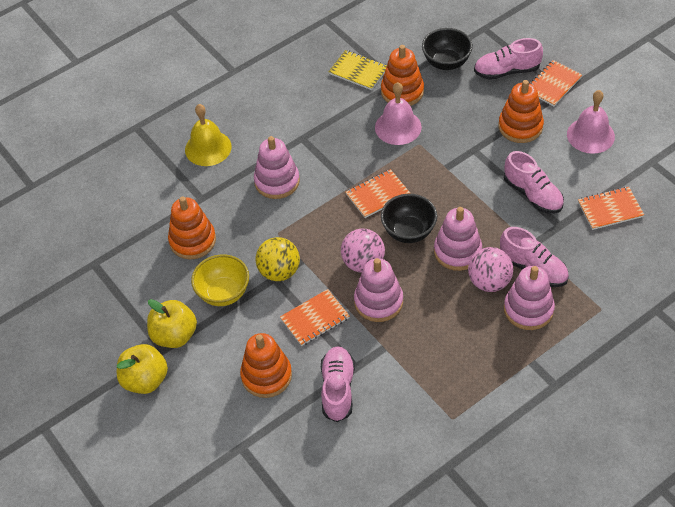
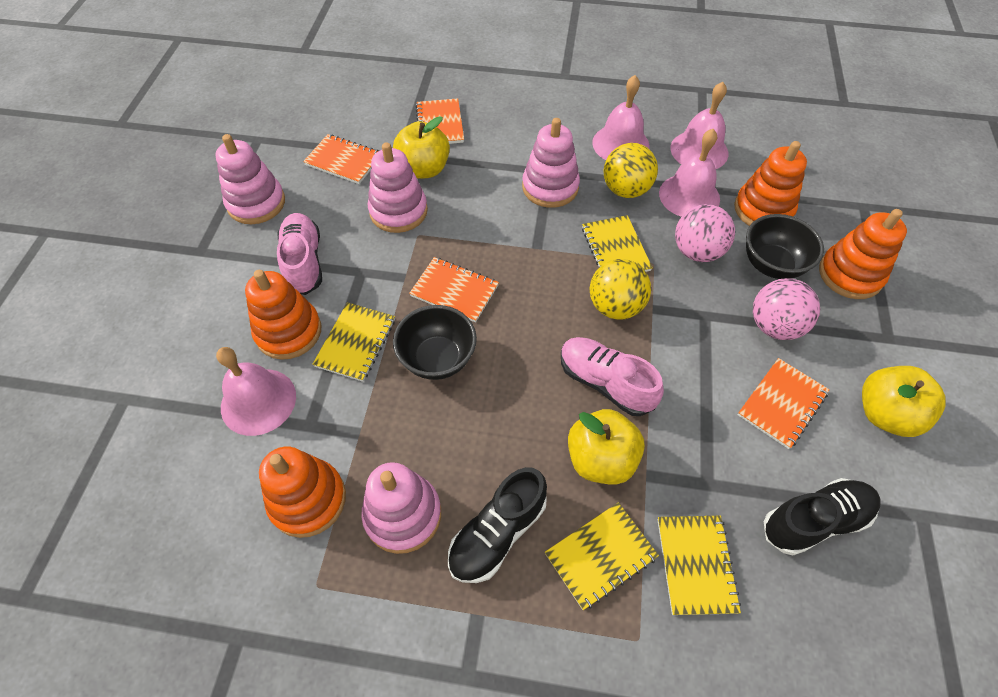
black shoe: 0 -> 2
pink bell: 2 -> 4
pink shoe: 4 -> 2
yellow apple: 2 -> 3
yellow ball: 1 -> 2
yellow bell: 1 -> 0
yellow bowl: 1 -> 0
yellow notebook: 1 -> 4

